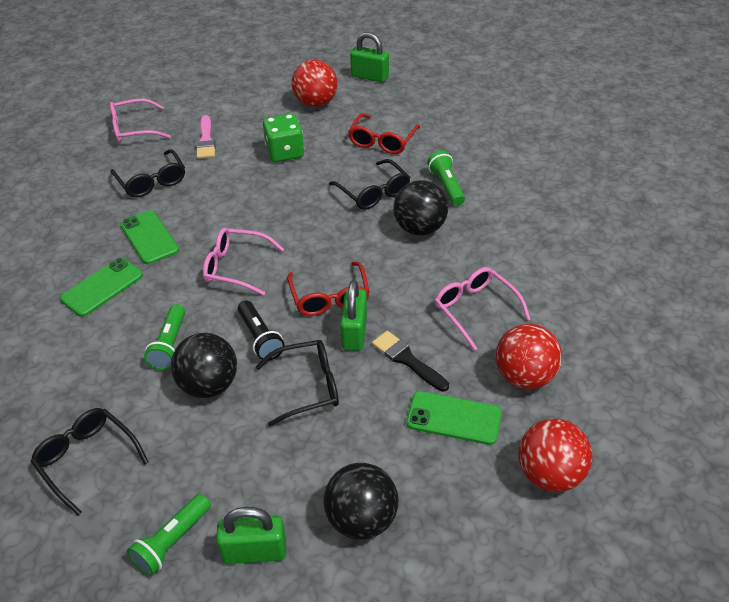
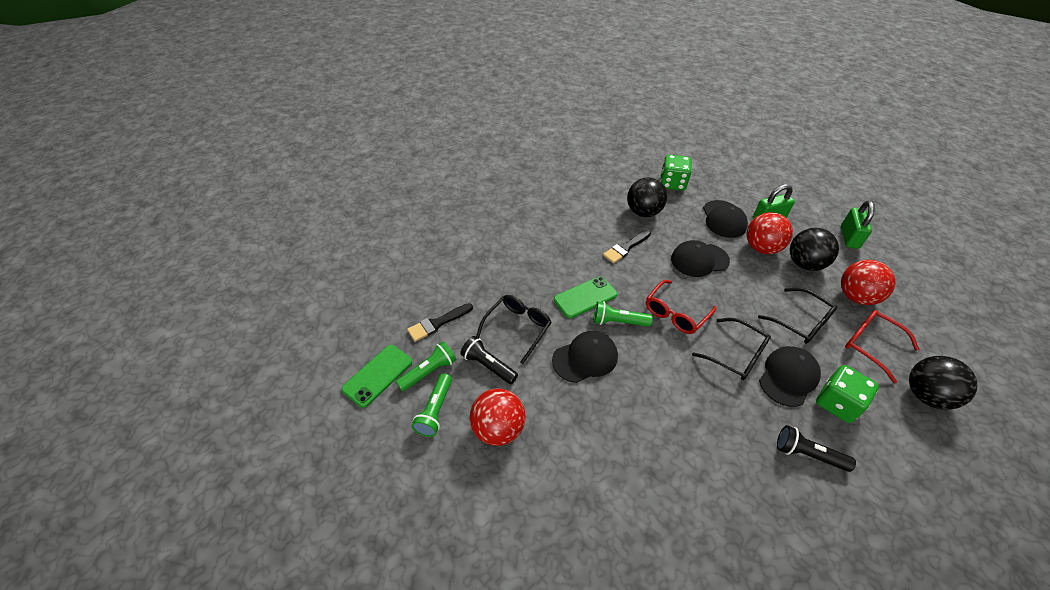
black brush: 1 -> 2
black cap: 0 -> 4
black flashlight: 1 -> 2
black glasses: 4 -> 3
green dice: 1 -> 2
green padlock: 3 -> 2
green phone: 3 -> 2
pink brush: 1 -> 0
pink glasses: 3 -> 0

